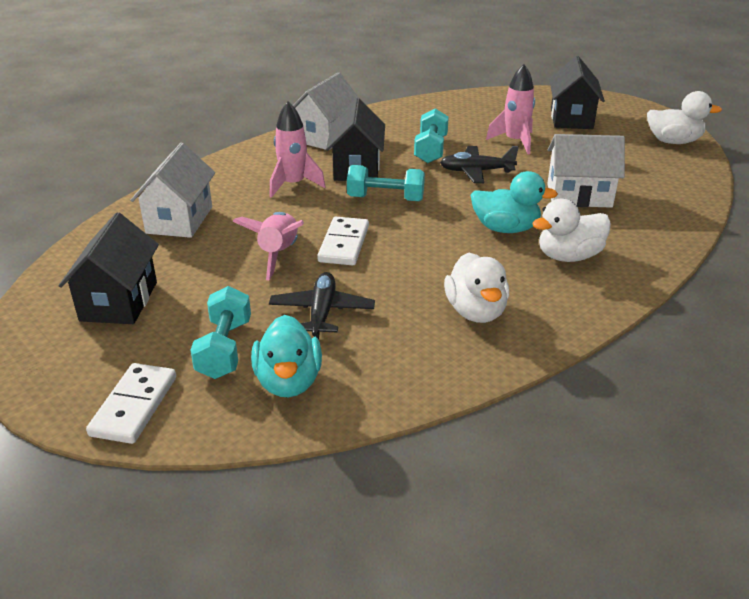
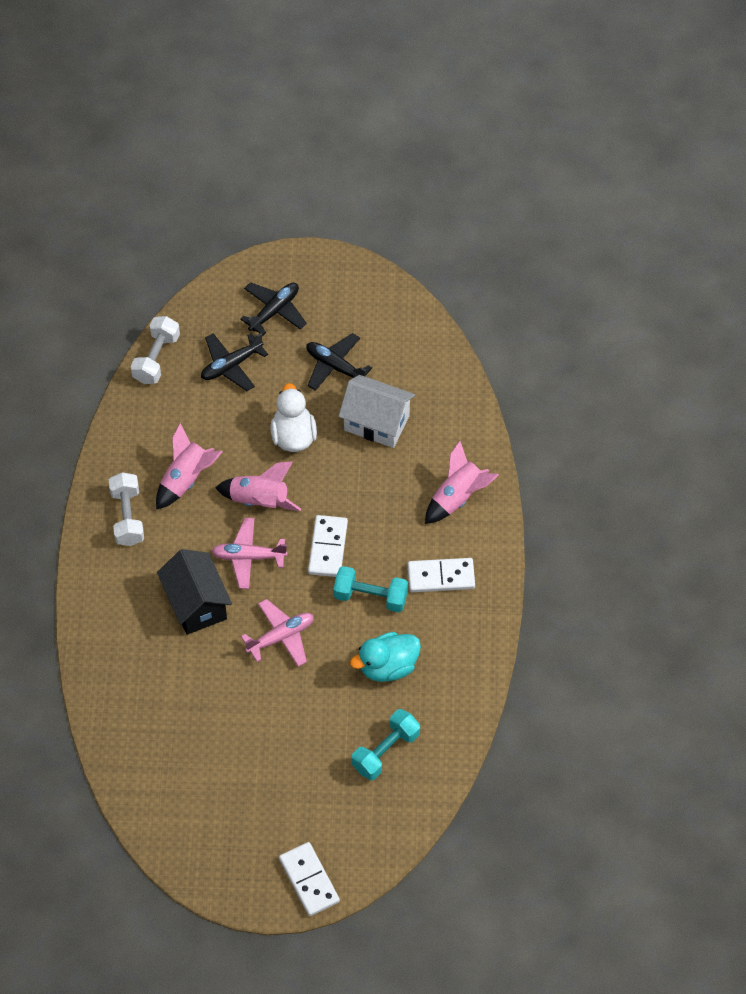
black house: 3 -> 1
black plane: 2 -> 3
pink plane: 0 -> 2
turquoise duck: 2 -> 1
turquoise dumbbell: 3 -> 2
white domino: 2 -> 3
white duck: 3 -> 1
white dumbbell: 0 -> 2
white house: 3 -> 1

